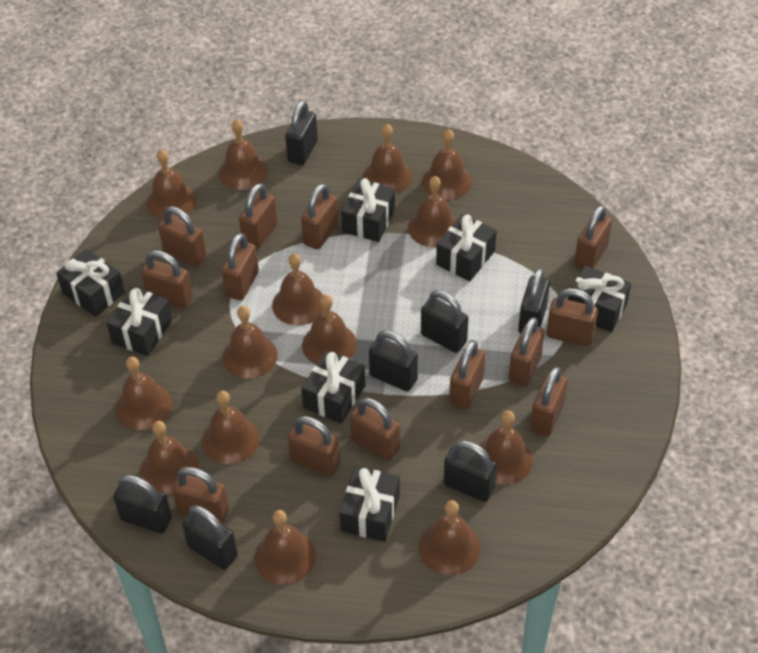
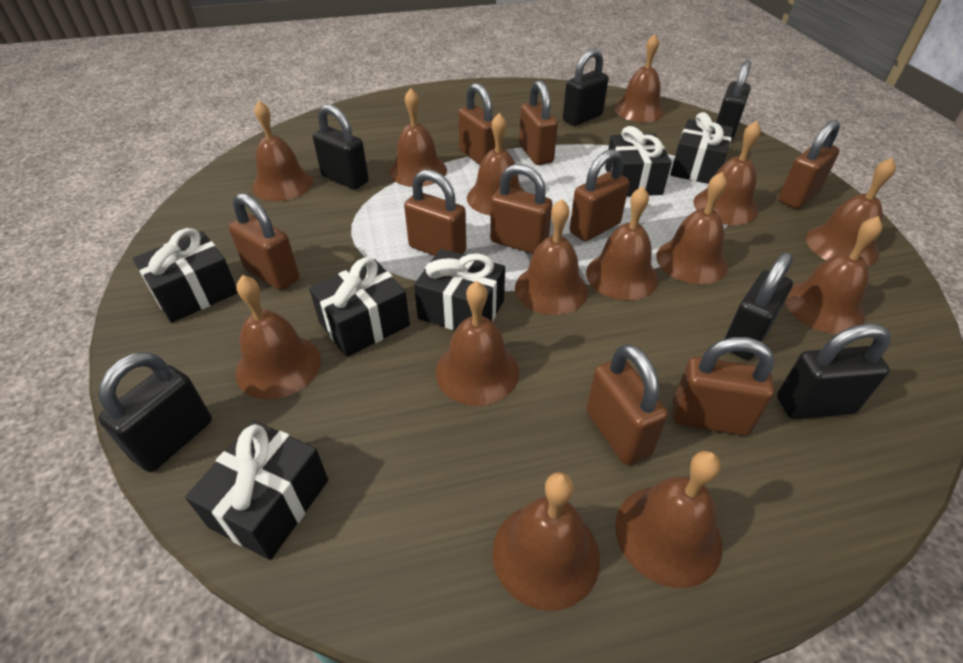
black gift: 7 -> 6
black padlock: 7 -> 6
brown padlock: 13 -> 9

